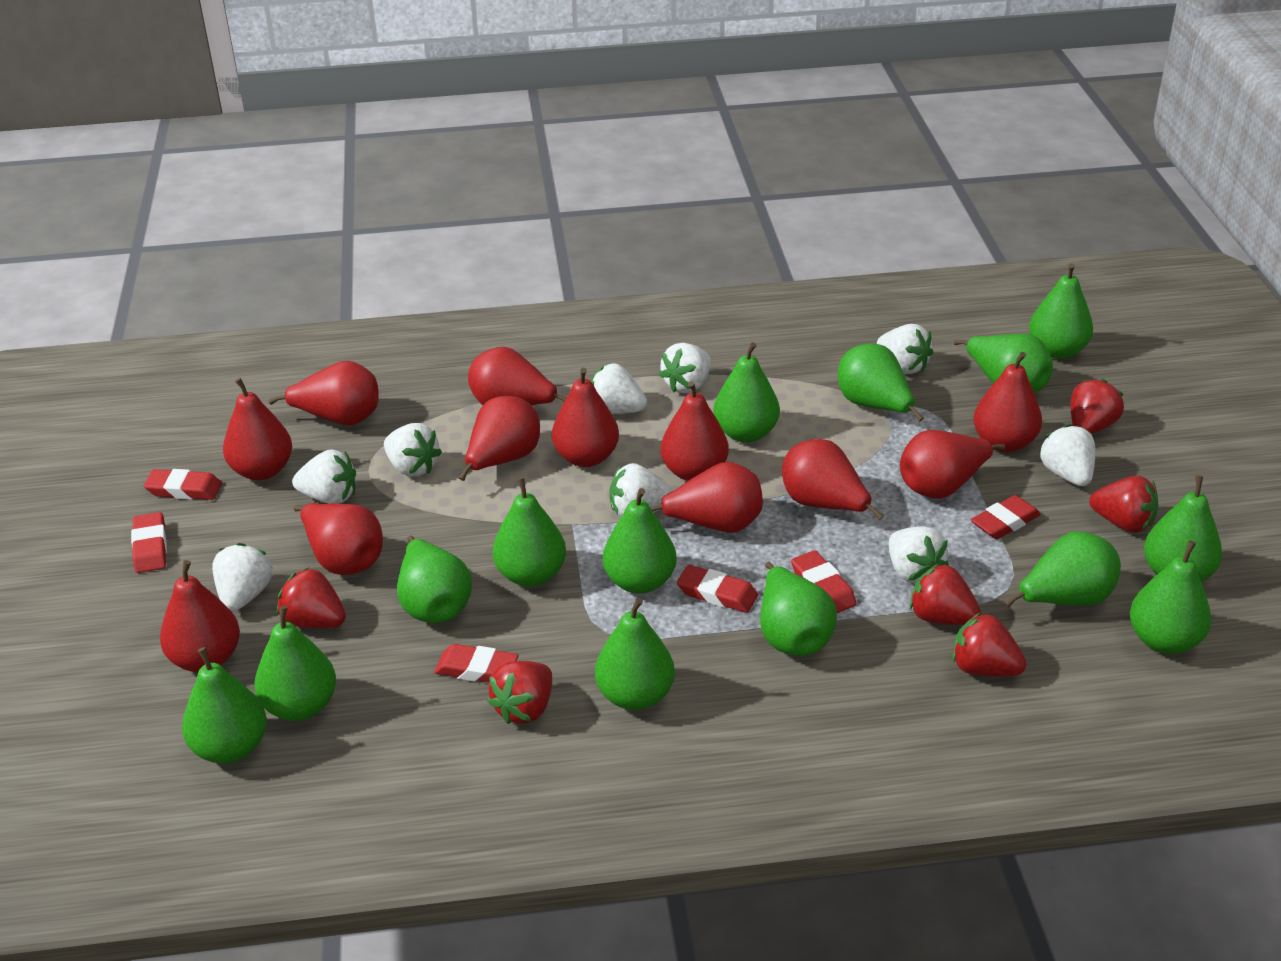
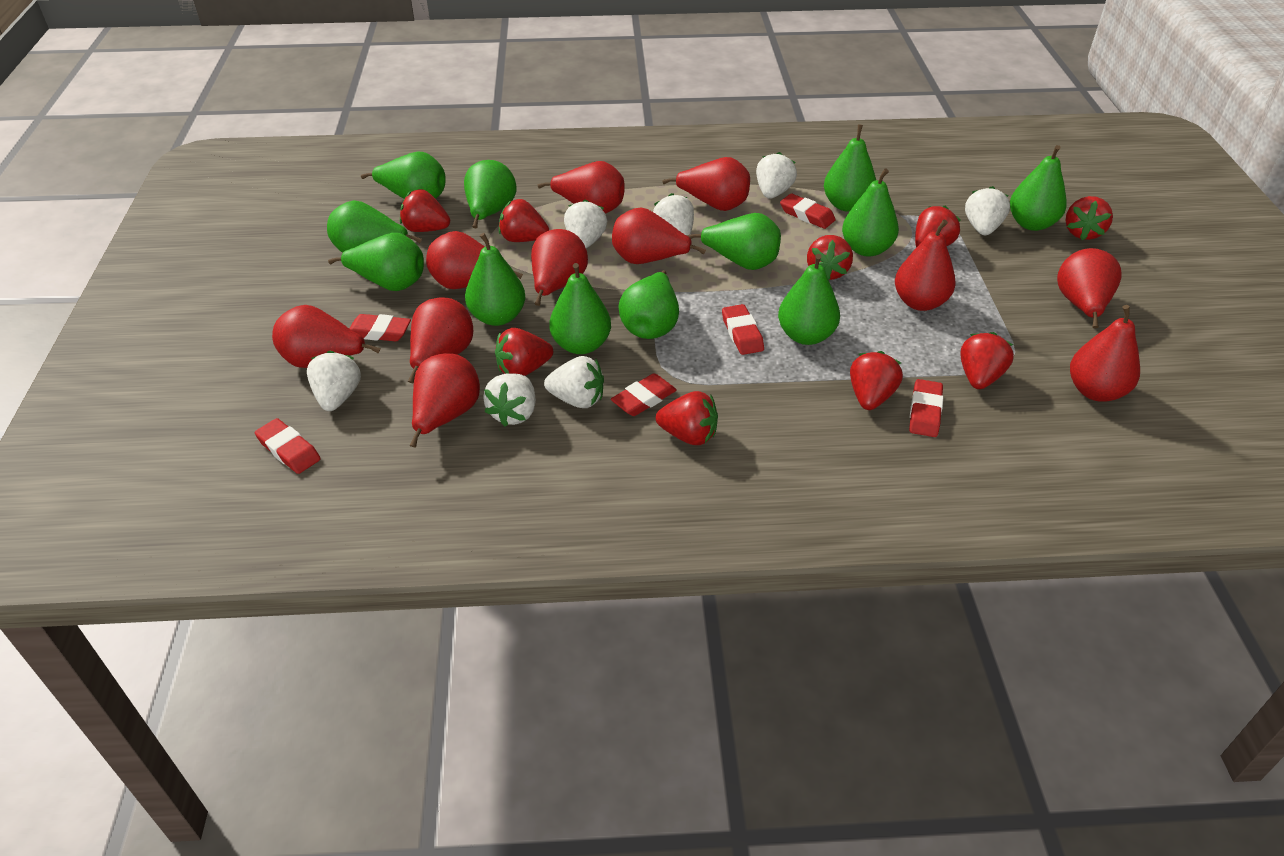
green pear: 14 -> 12
red pear: 12 -> 11
red strawberry: 6 -> 9
white strawberry: 9 -> 7

